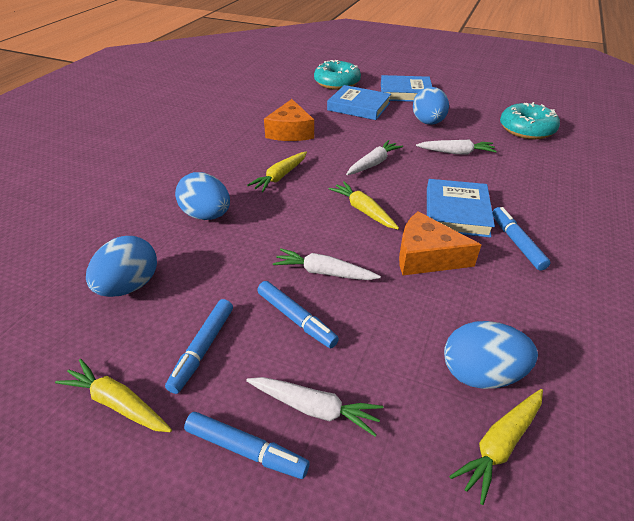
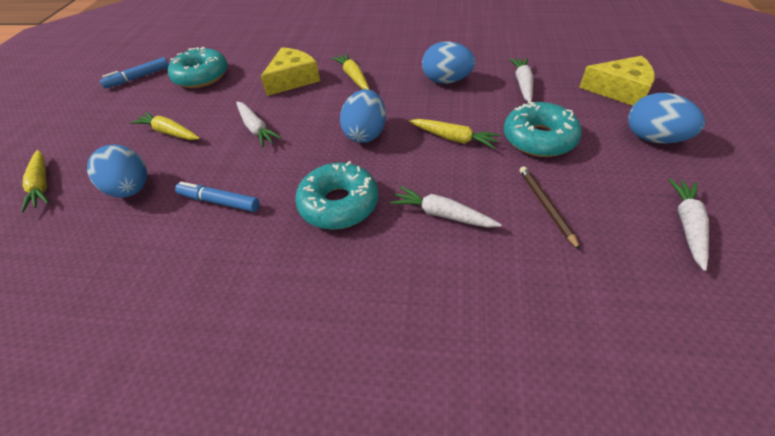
blue book: 3 -> 0
blue marker: 4 -> 2
brown pencil: 0 -> 1
orange cheese: 2 -> 0
turquoise donut: 2 -> 3
yellow cheese: 0 -> 2

